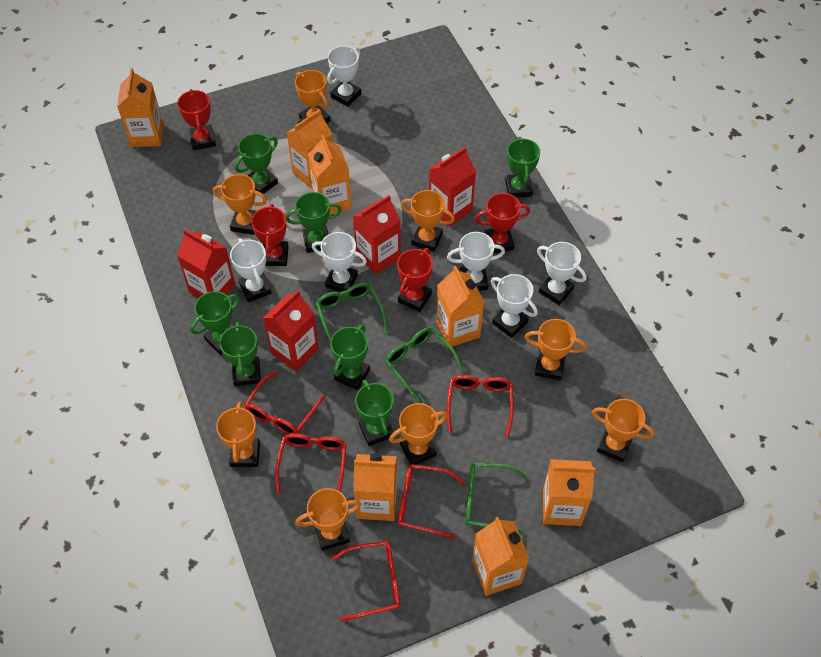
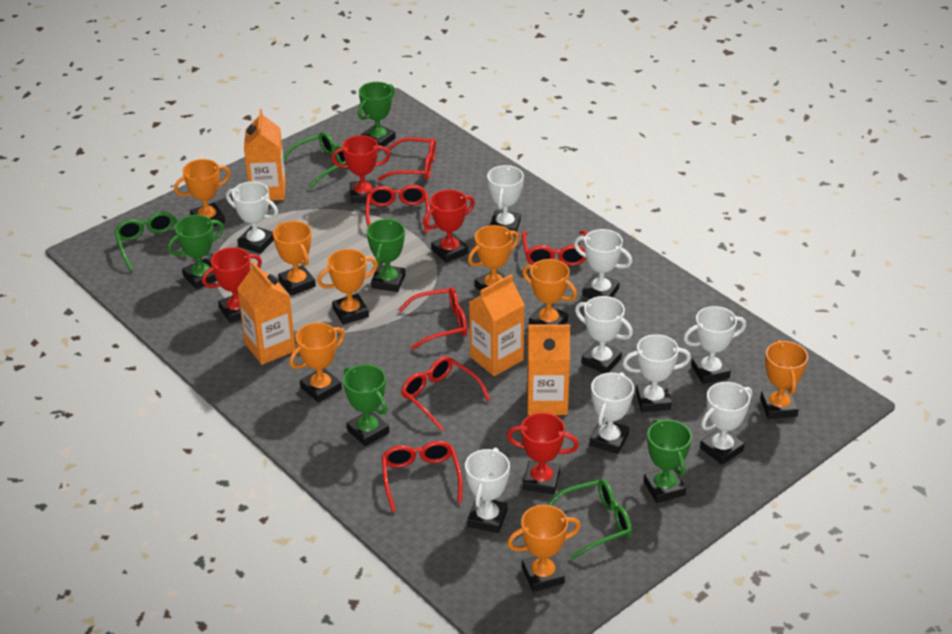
green trophy: 7 -> 5
orange carton: 7 -> 4
red carton: 4 -> 0
red glasses: 5 -> 6
white trophy: 6 -> 9

